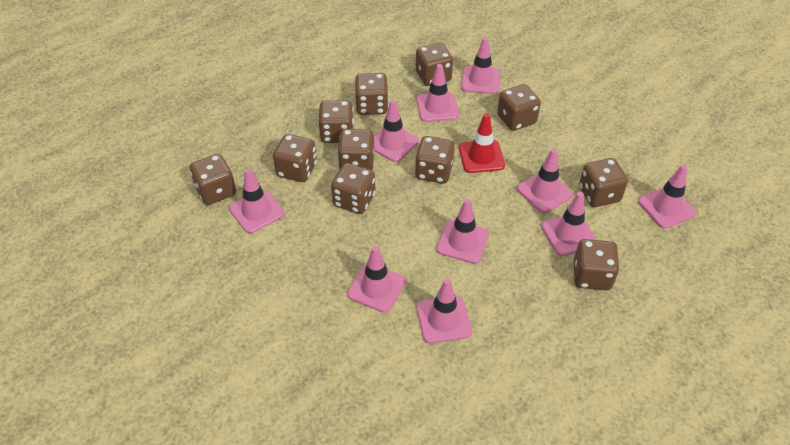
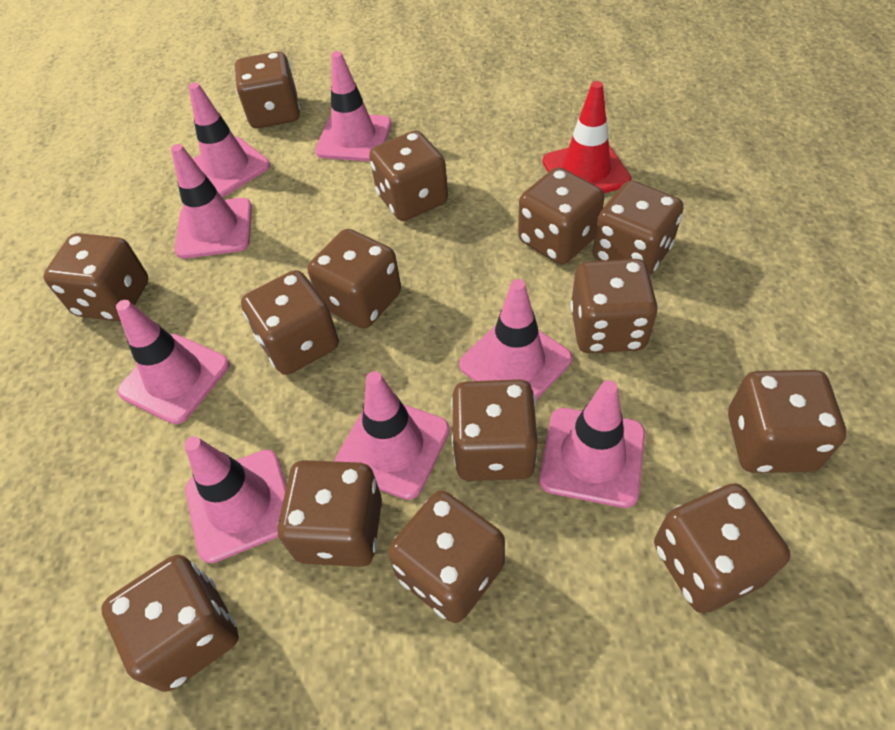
brown dice: 11 -> 14
pink traffic cone: 10 -> 8

